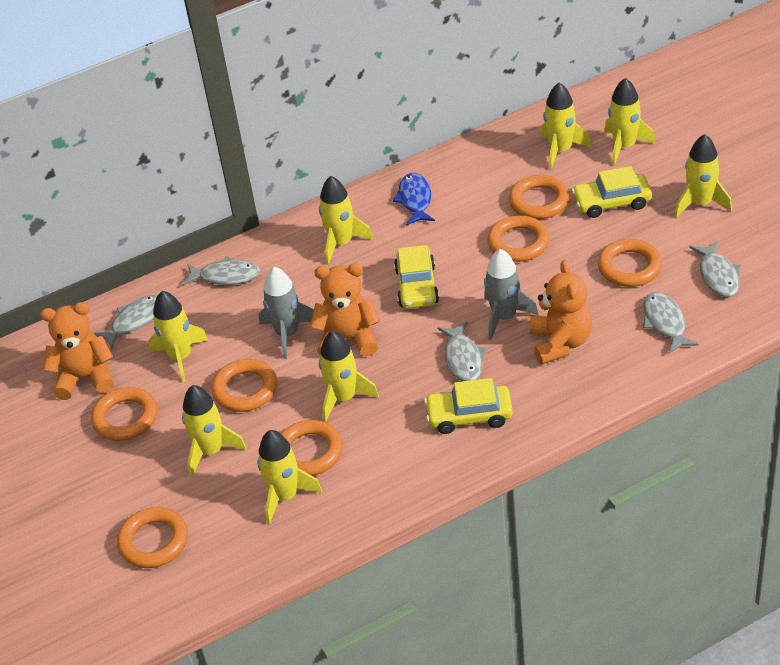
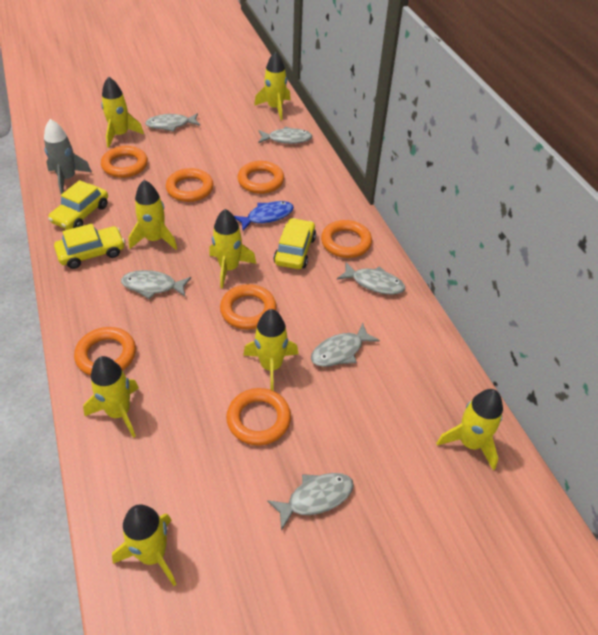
grey fish: 5 -> 6
grey rocket: 2 -> 1
orange teddy bear: 3 -> 0

